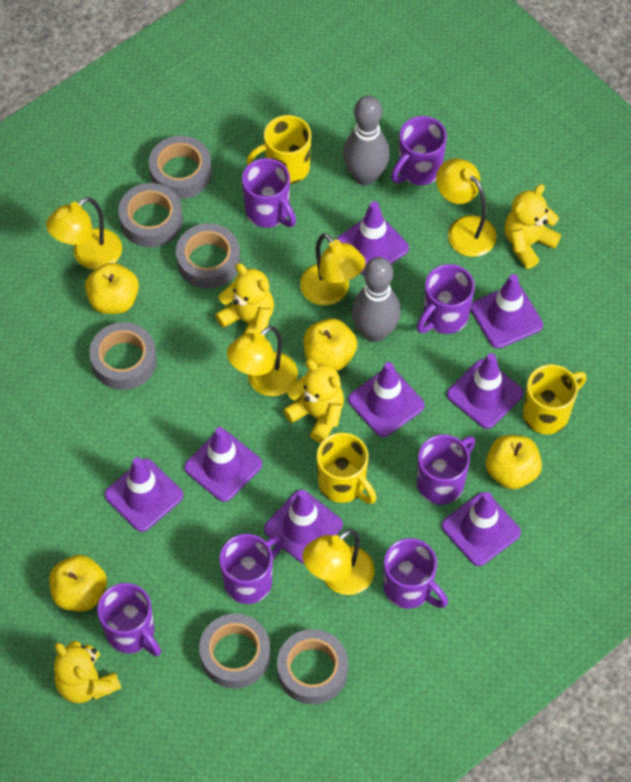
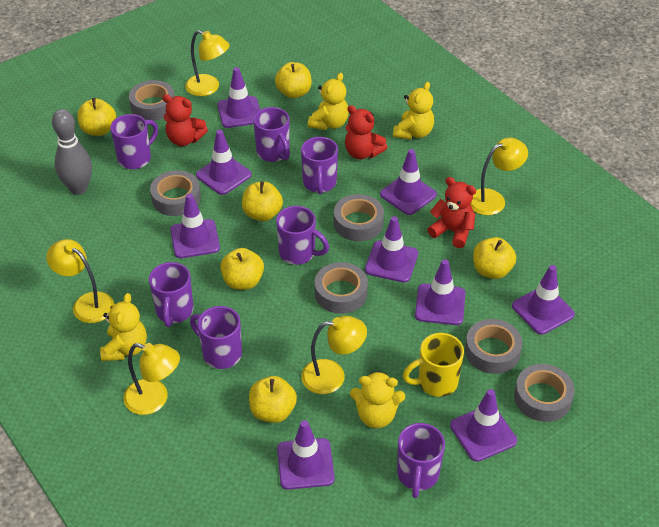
grey bowling pin: 2 -> 1
purple traffic cone: 8 -> 9
red teddy bear: 0 -> 3
yellow apple: 4 -> 6
yellow mug: 3 -> 1

